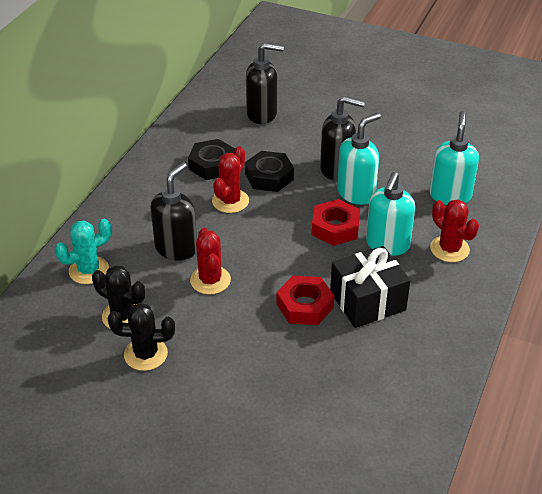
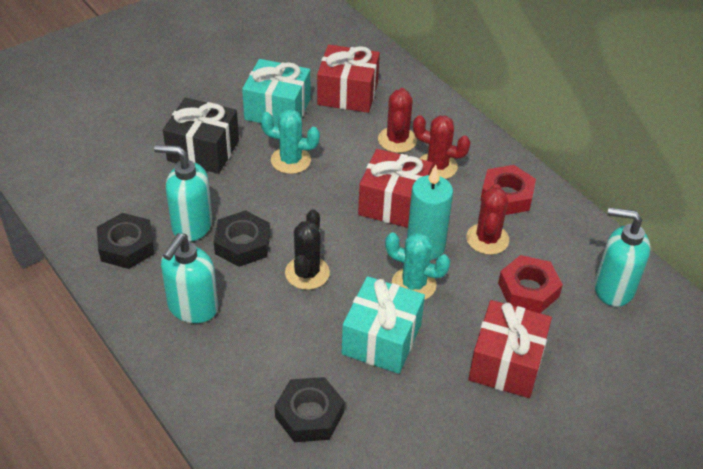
black cactus: 2 -> 1
black nut: 2 -> 3
black soap dispenser: 3 -> 0
red gift: 0 -> 3
turquoise cactus: 1 -> 2
turquoise candle: 0 -> 1
turquoise gift: 0 -> 2

